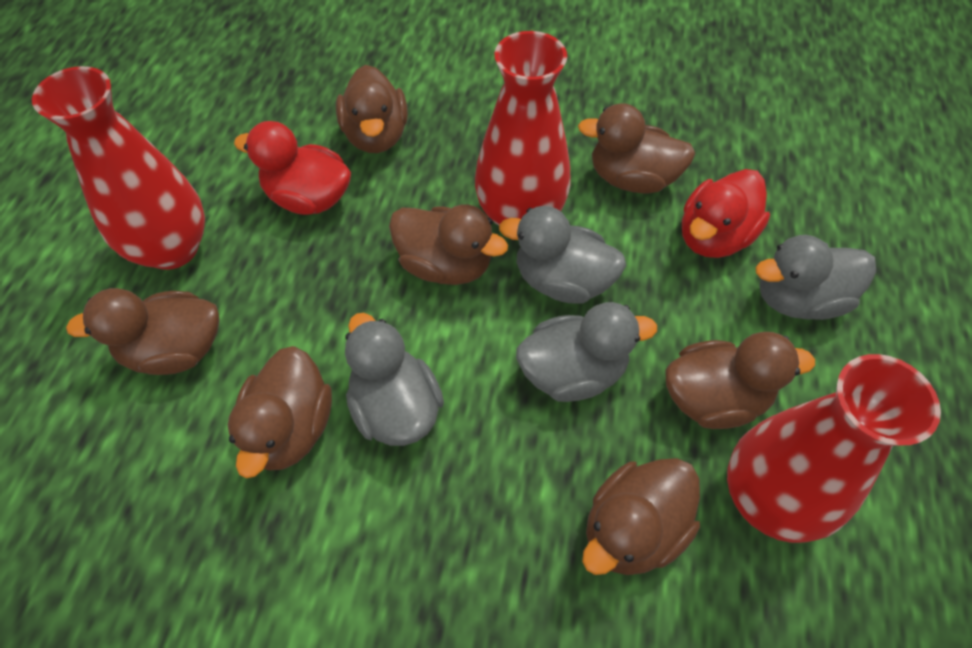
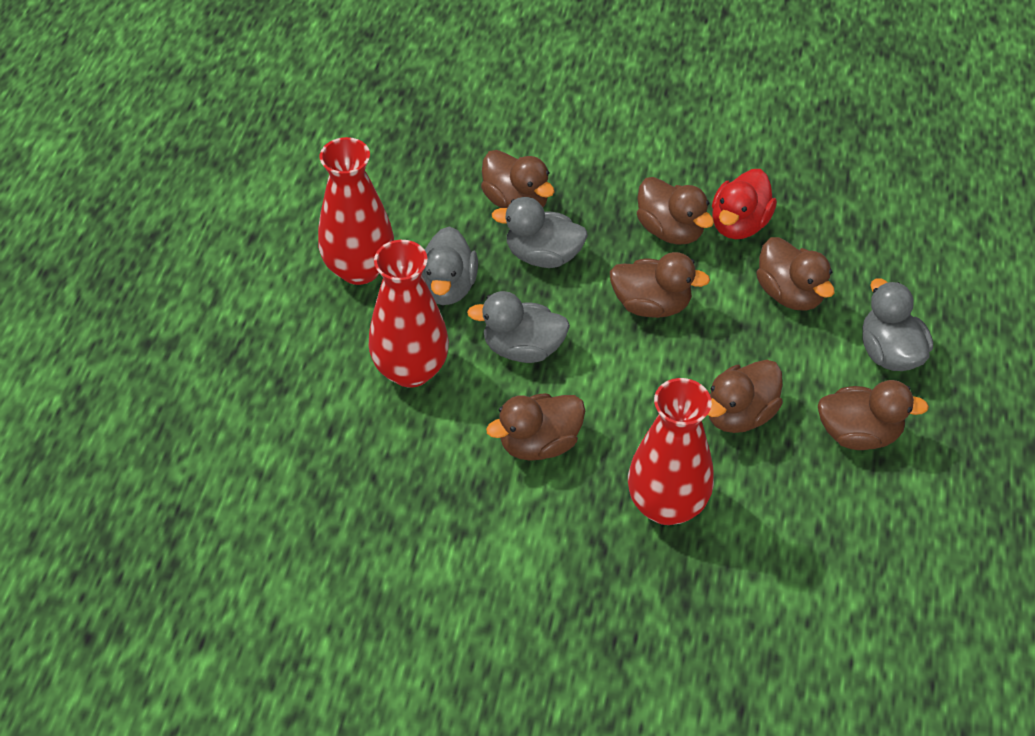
red duck: 2 -> 1

